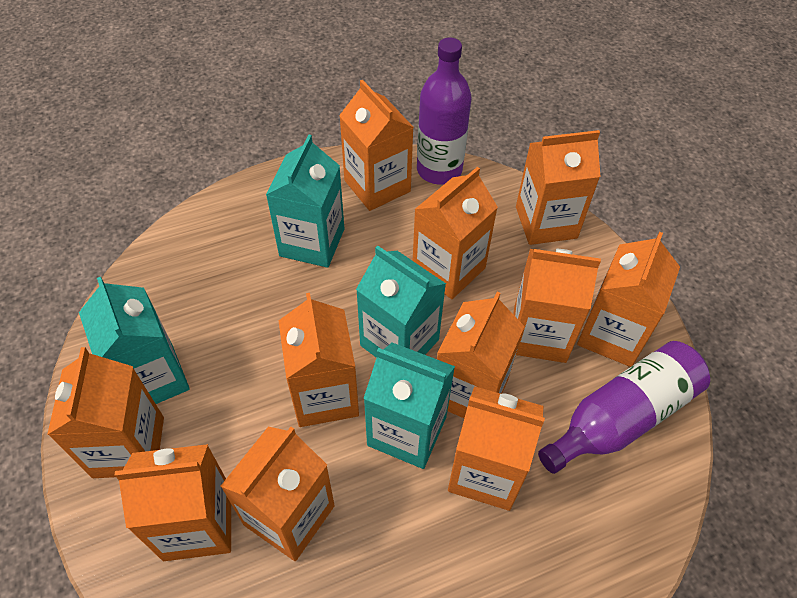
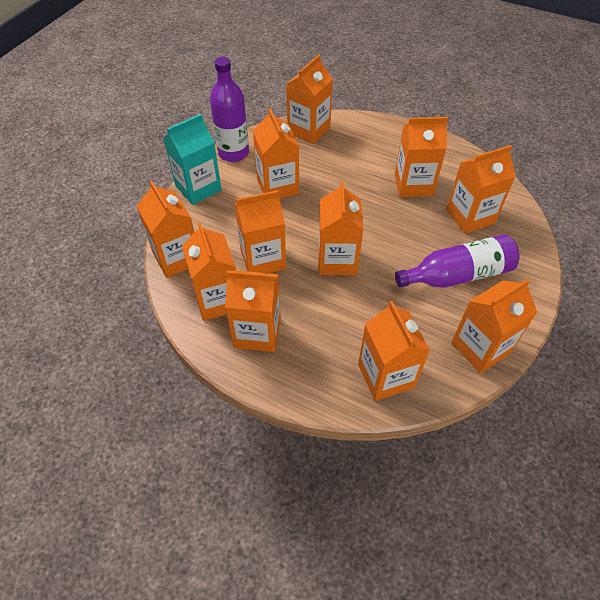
turquoise carton: 4 -> 1

